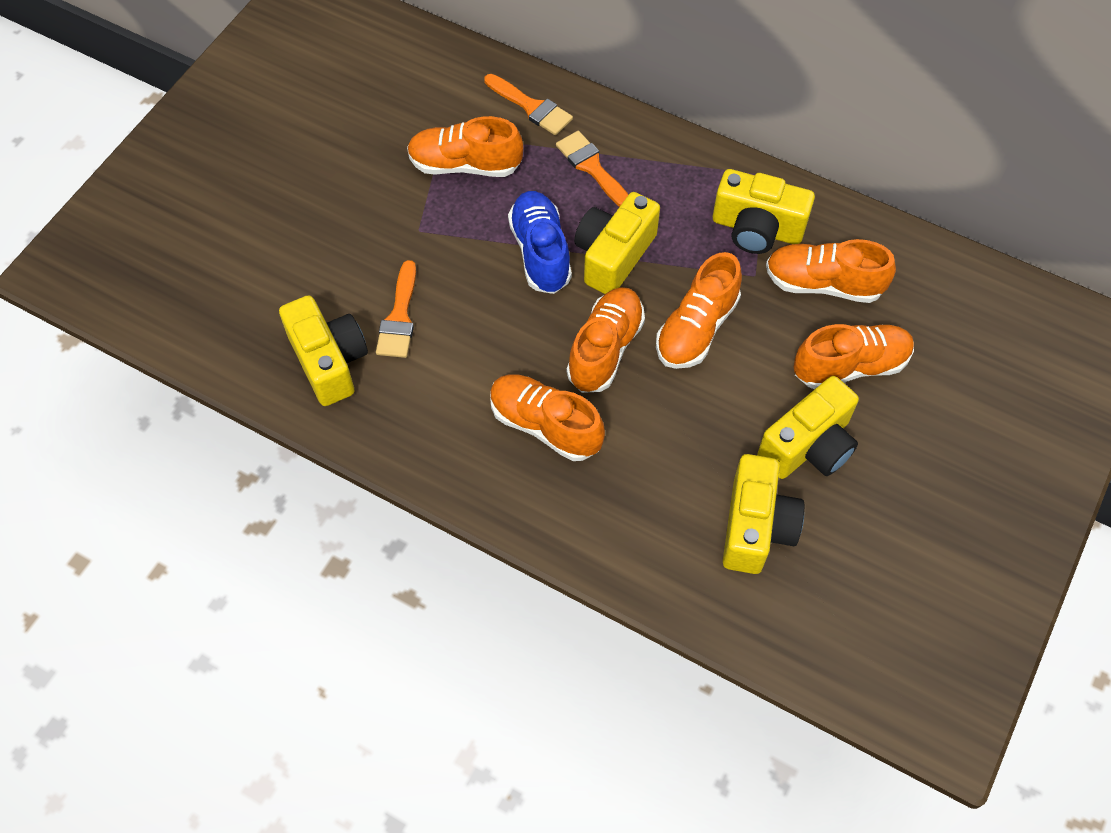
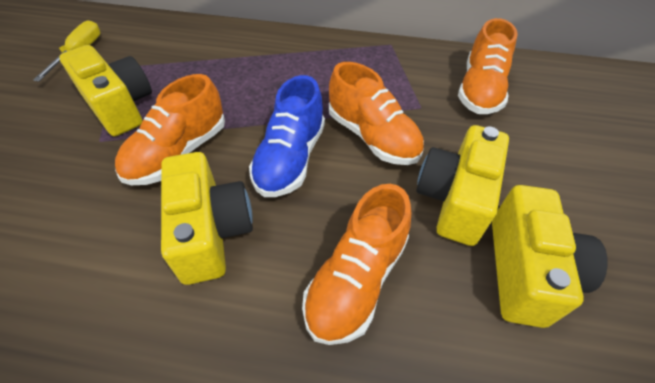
orange brush: 3 -> 0
orange shoe: 6 -> 4
yellow camera: 5 -> 4
yellow screwdriver: 0 -> 1

